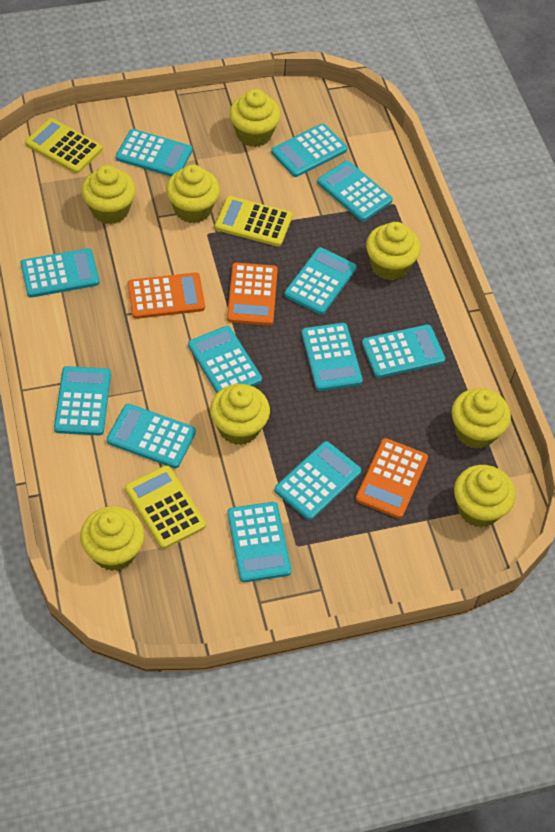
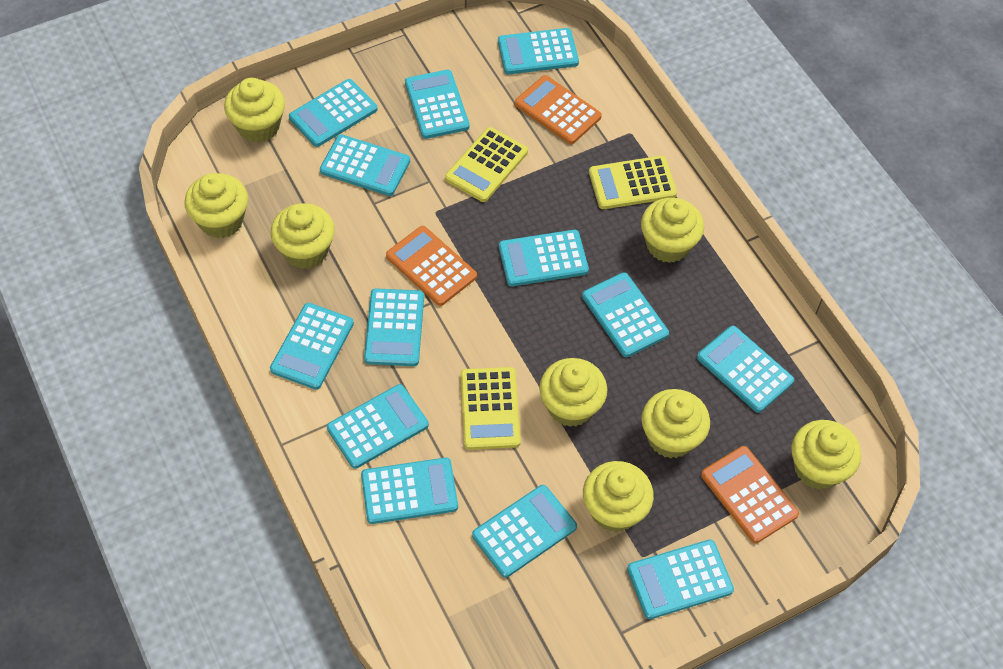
turquoise calculator: 12 -> 13

